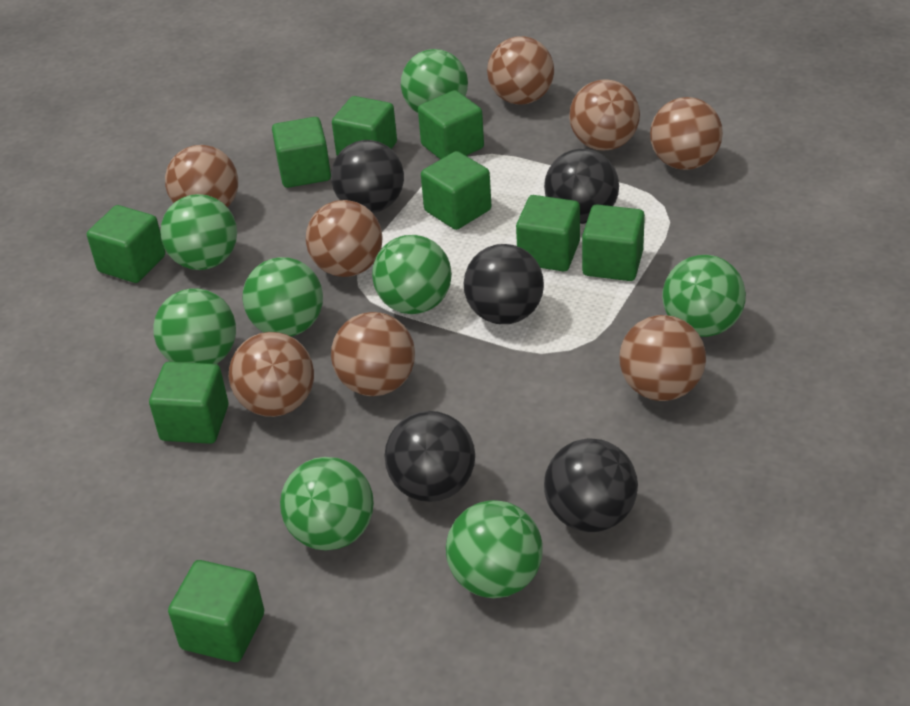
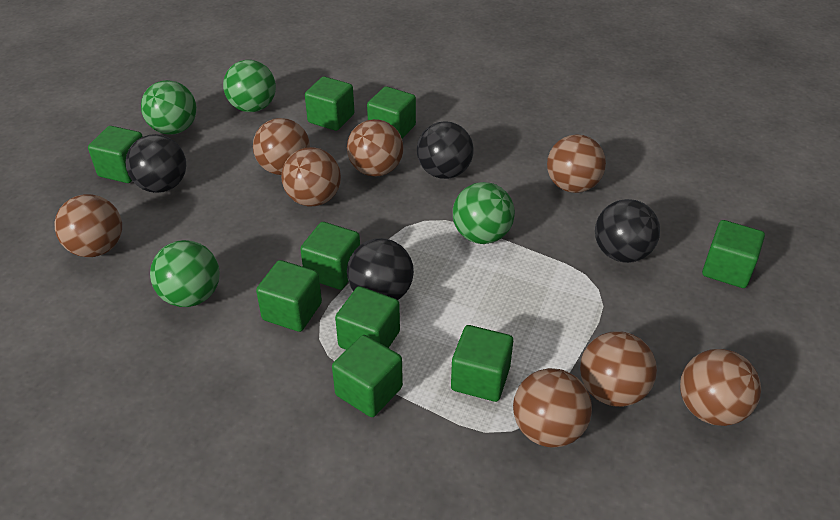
black ball: 5 -> 4
green ball: 8 -> 4

